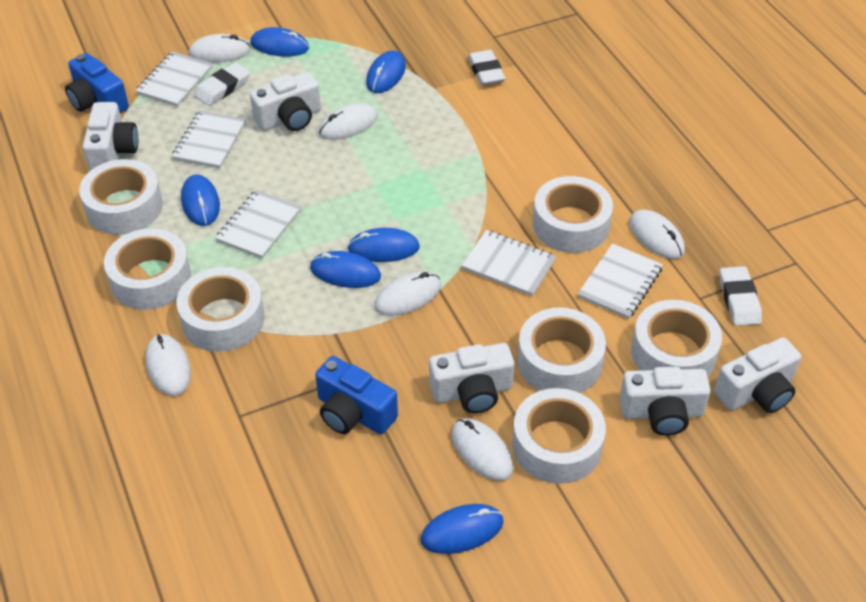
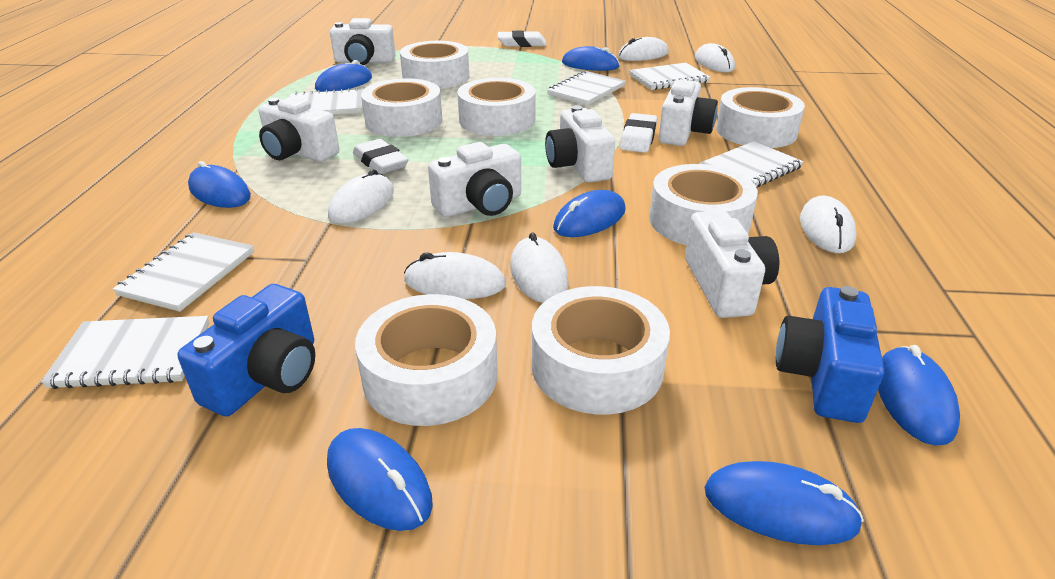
blue mouse: 6 -> 7
white camera: 5 -> 6
white notebook: 5 -> 6

